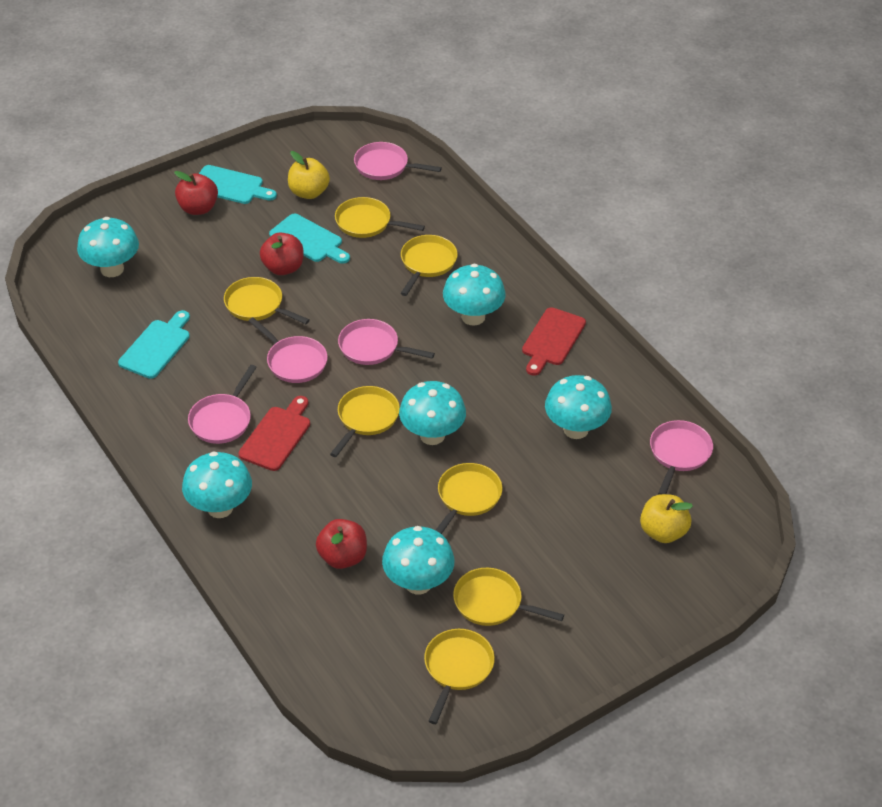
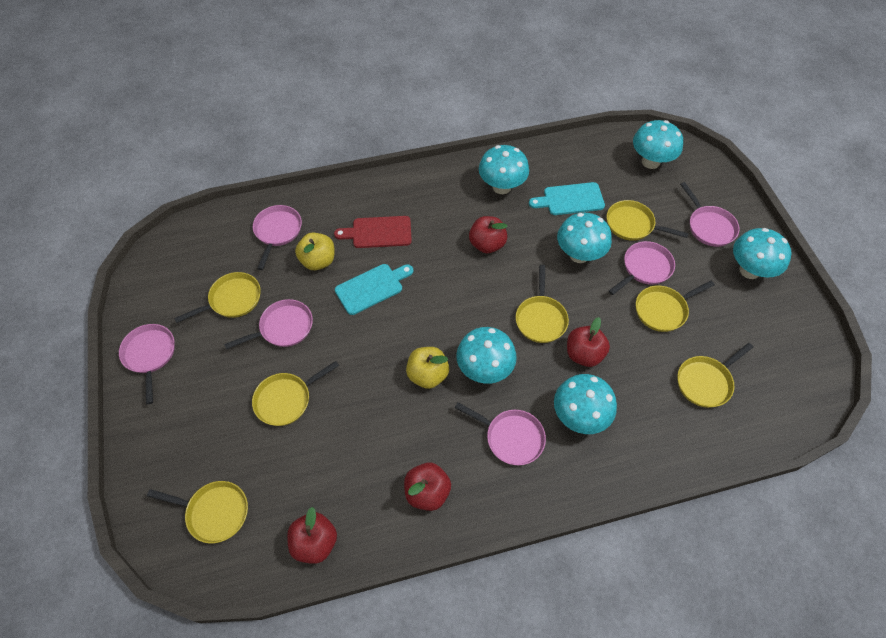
pink pan: 5 -> 6
red apple: 3 -> 4
red cutting board: 2 -> 1
turquoise cutting board: 3 -> 2

